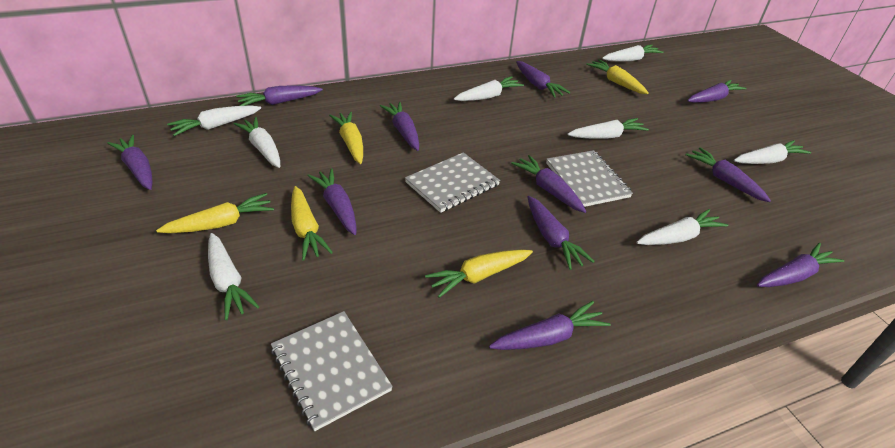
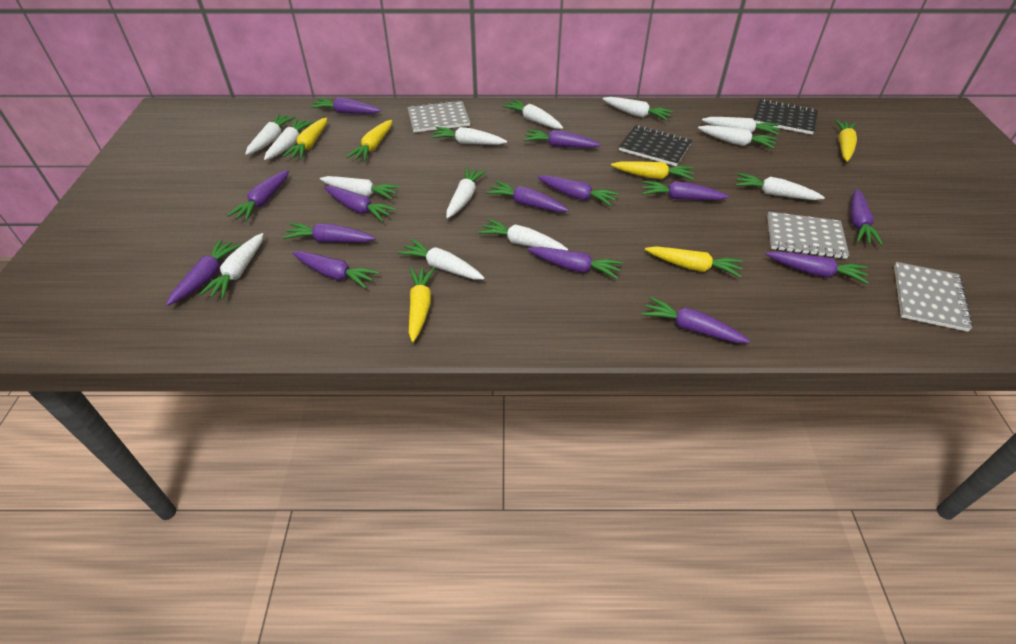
black notebook: 0 -> 2
purple carrot: 11 -> 14
white carrot: 8 -> 13
yellow carrot: 5 -> 6

